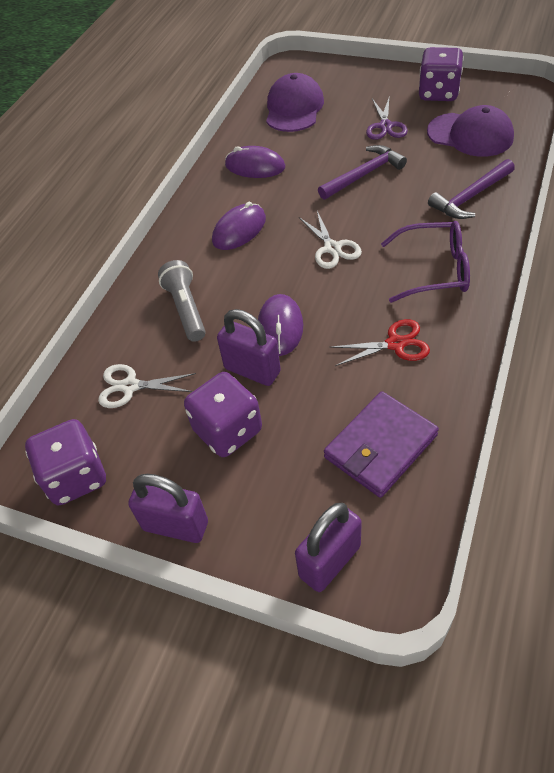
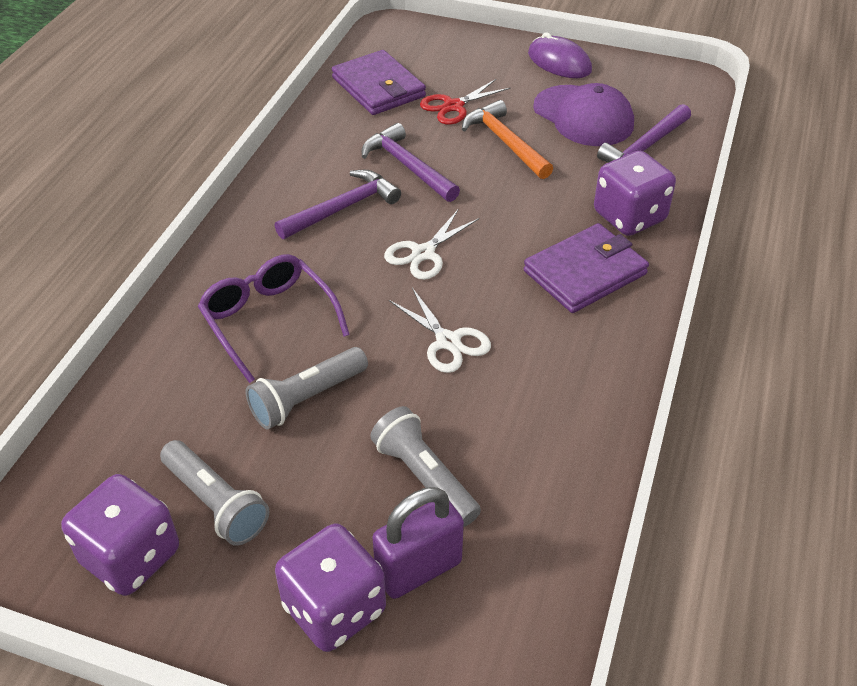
grey flashlight: 1 -> 3
orange hammer: 0 -> 1
purple cap: 2 -> 1
purple hammer: 2 -> 3
purple mouse: 3 -> 1
purple padlock: 3 -> 1
purple scissors: 1 -> 0
purple wallet: 1 -> 2

